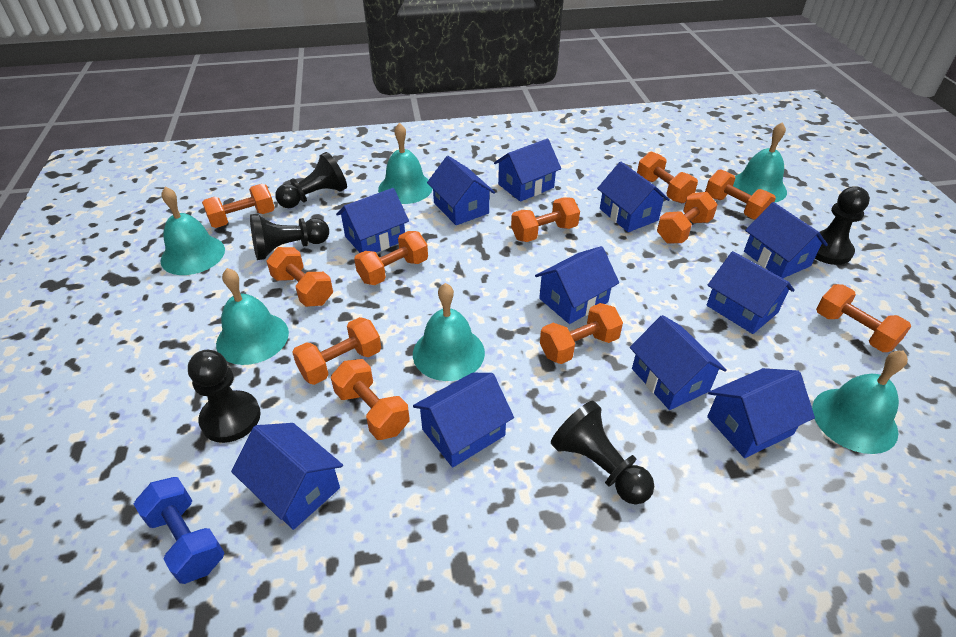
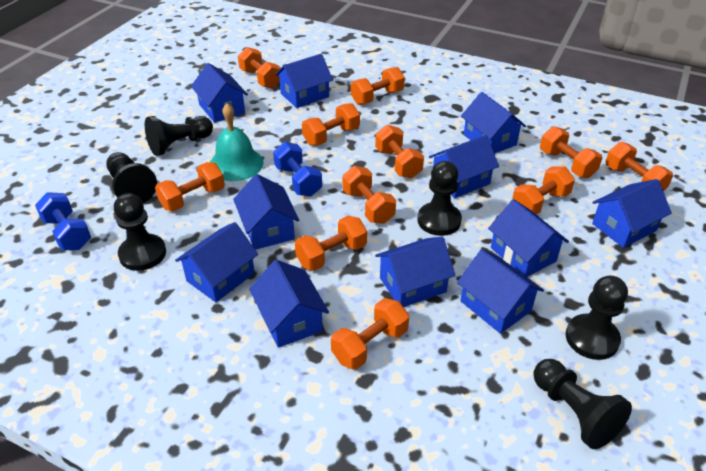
black pawn: 5 -> 6
blue dumbbell: 1 -> 2
turquoise bell: 6 -> 1

